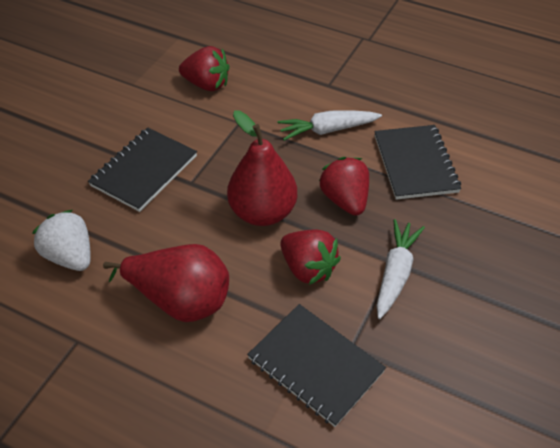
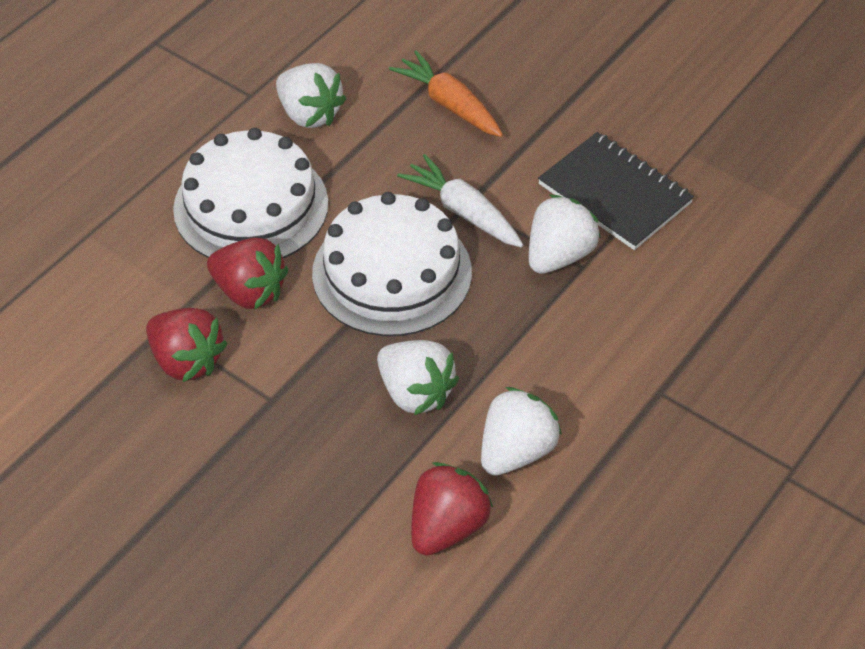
black notebook: 3 -> 1
orange carrot: 0 -> 1
red pear: 2 -> 0
white cake: 0 -> 2
white carrot: 2 -> 1
white strawberry: 1 -> 4

